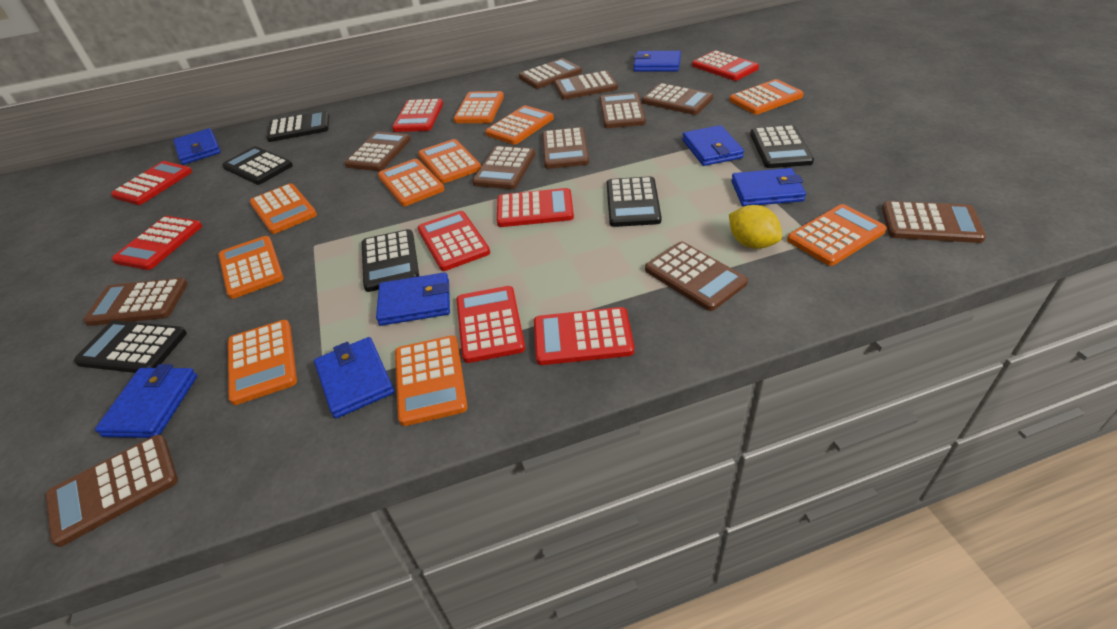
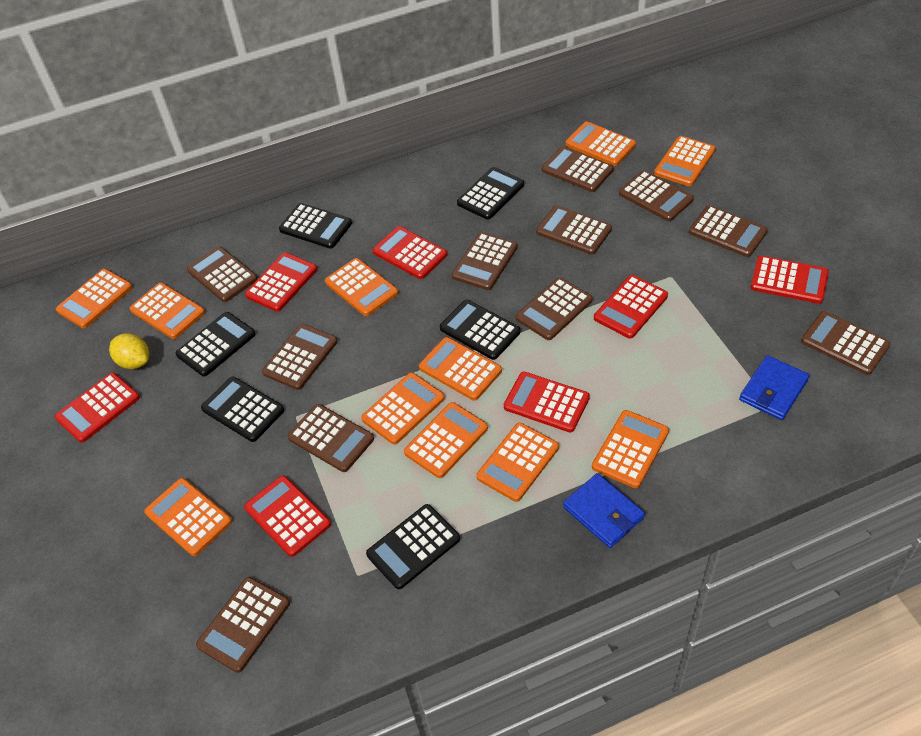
blue wallet: 7 -> 2
orange calculator: 10 -> 11
red calculator: 8 -> 7

